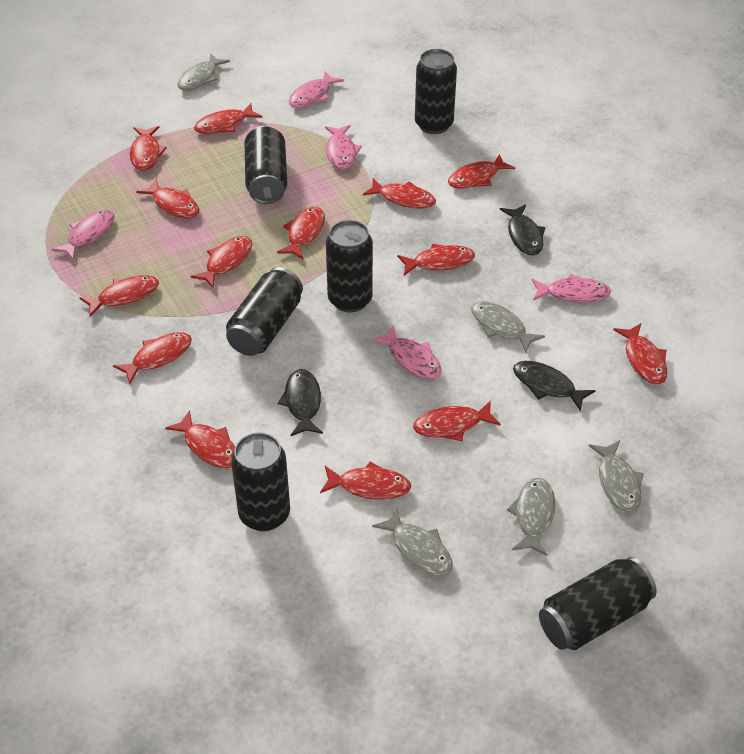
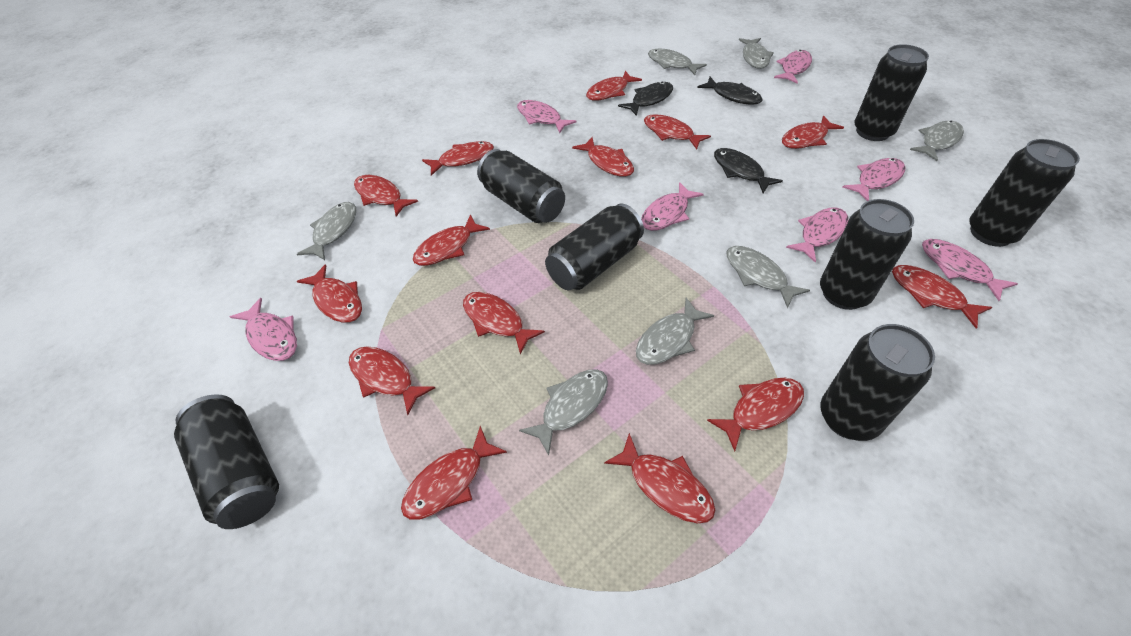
black can: 6 -> 7
grey fish: 5 -> 7
pink fish: 5 -> 7

